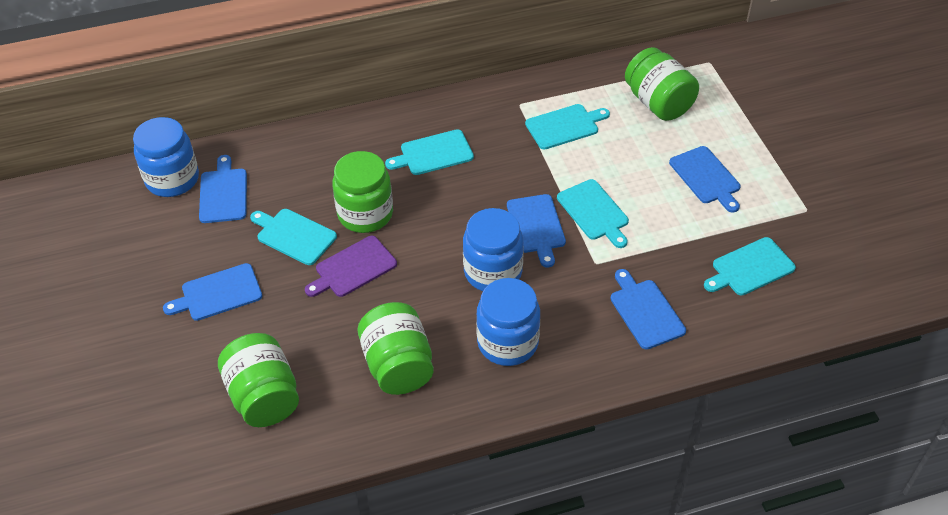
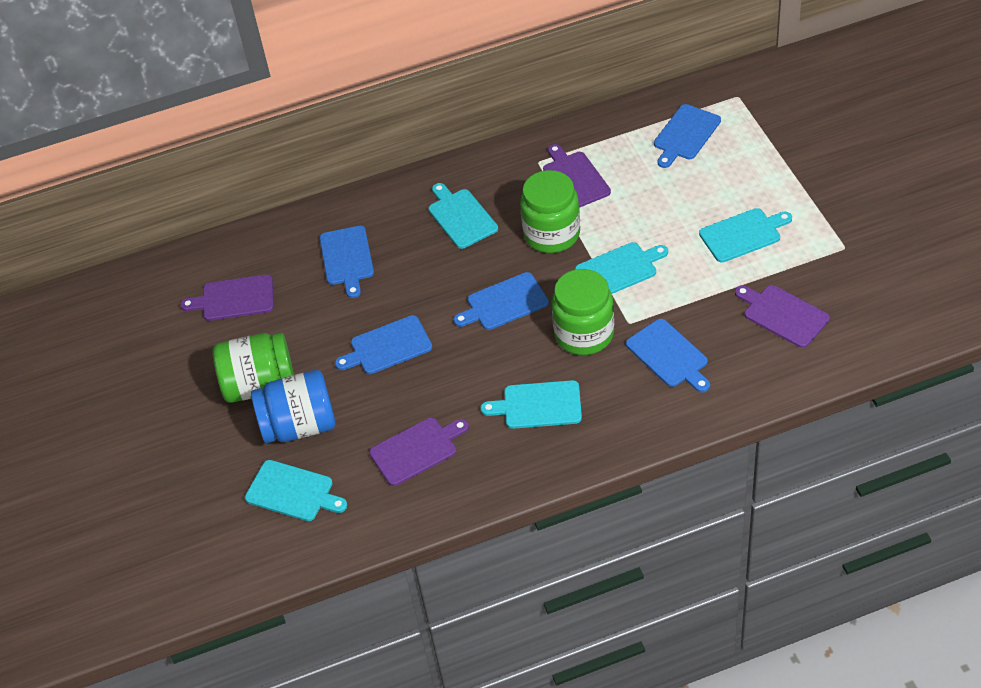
blue jar: 3 -> 1
green jar: 4 -> 3
purple cutting board: 1 -> 4

